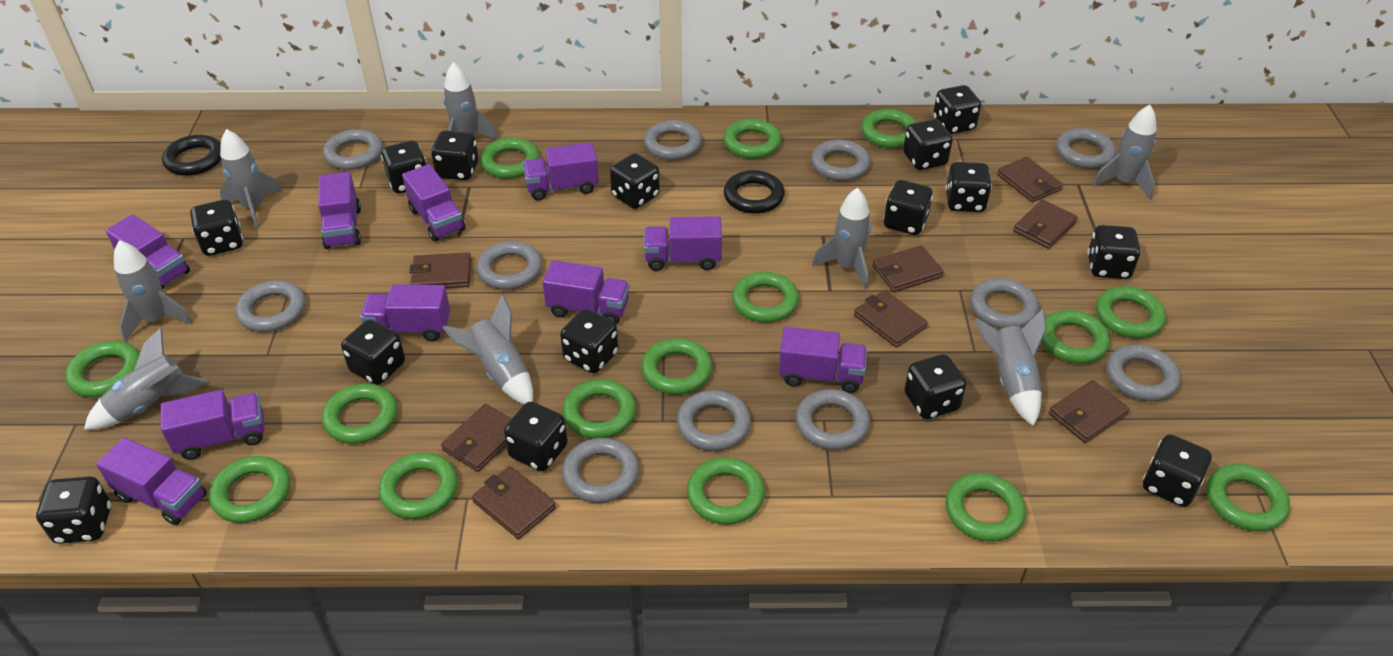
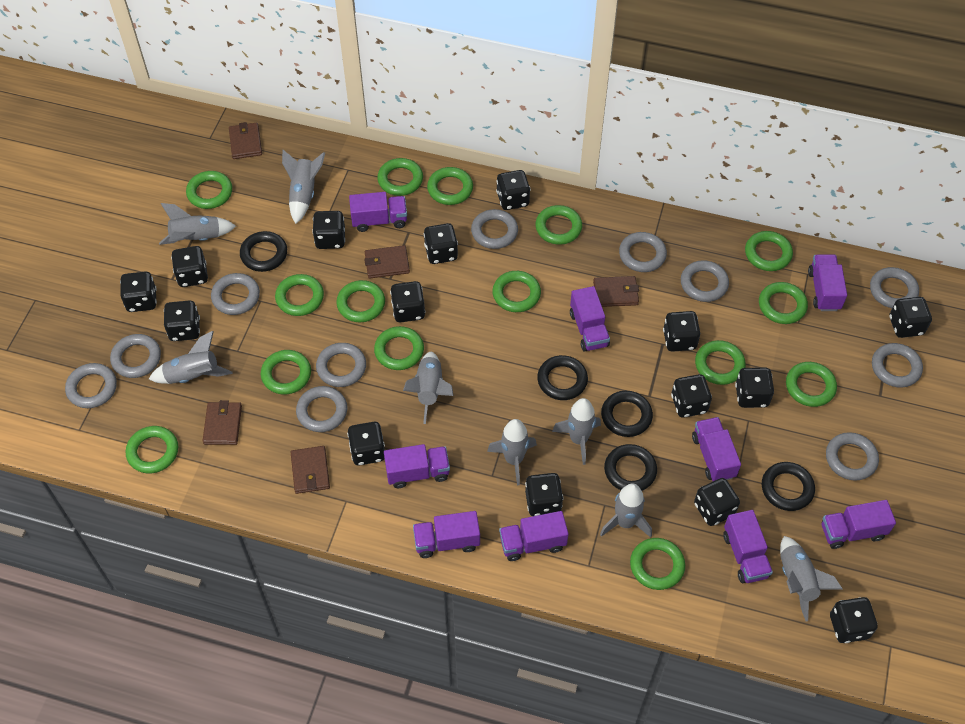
black ring: 2 -> 5
brown wallet: 8 -> 5
purple truck: 10 -> 9

